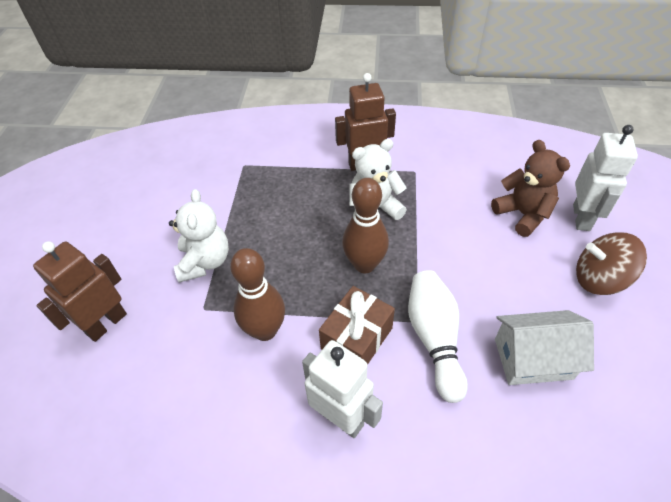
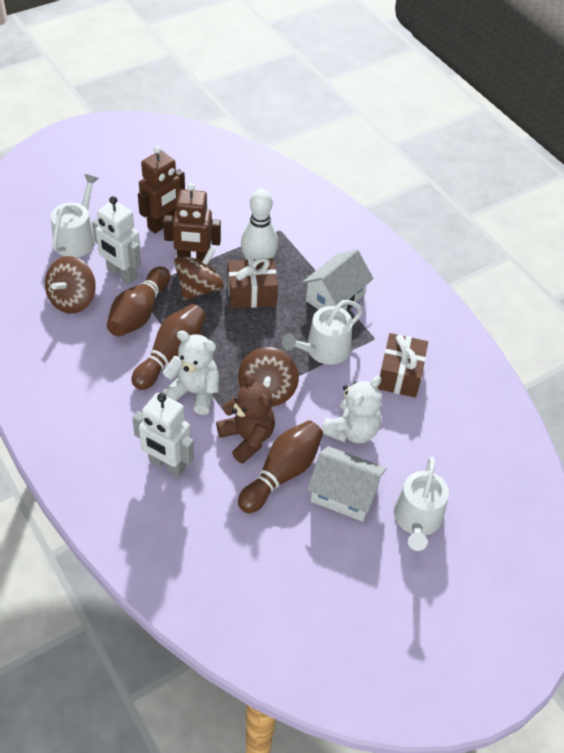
brown bowling pin: 2 -> 3
brown gift: 1 -> 2
brown spinning top: 1 -> 3
white house: 1 -> 2
white watering can: 0 -> 3

